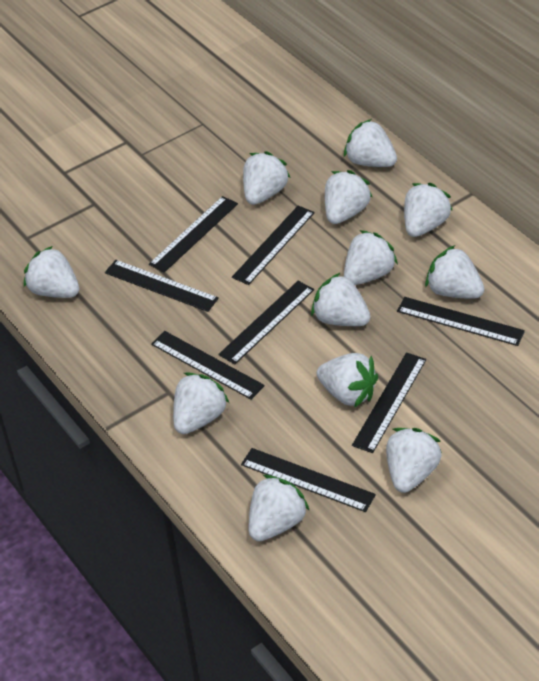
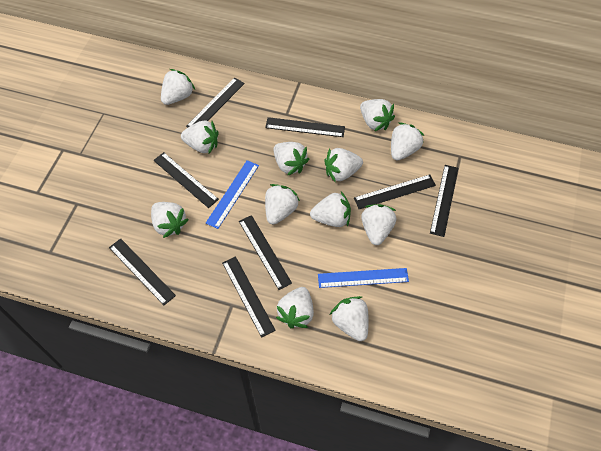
blue ruler: 0 -> 2

